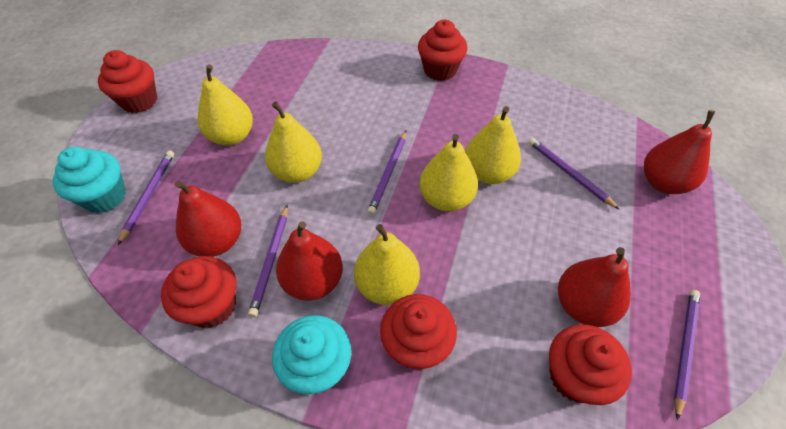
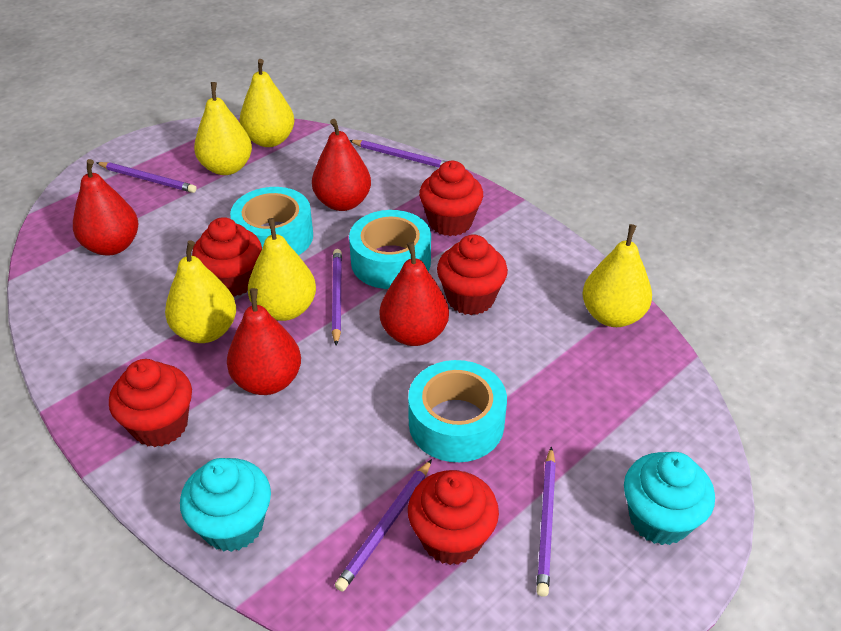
turquoise tape: 0 -> 3

